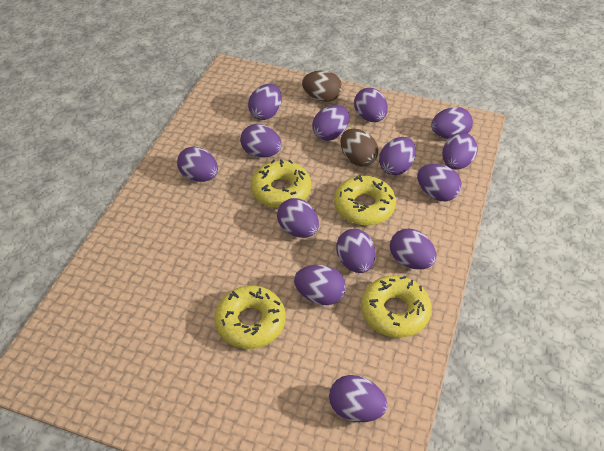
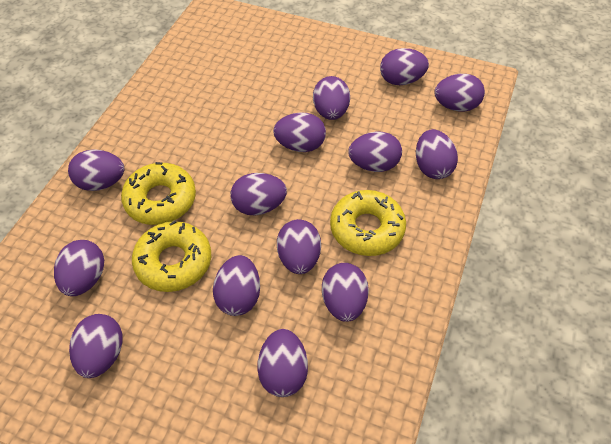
brown egg: 2 -> 0
yellow donut: 4 -> 3

